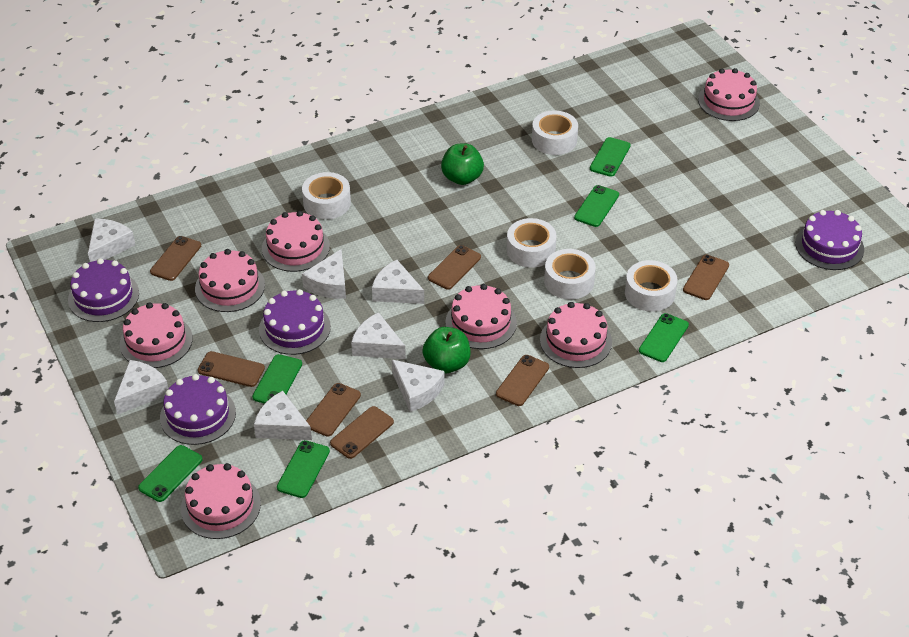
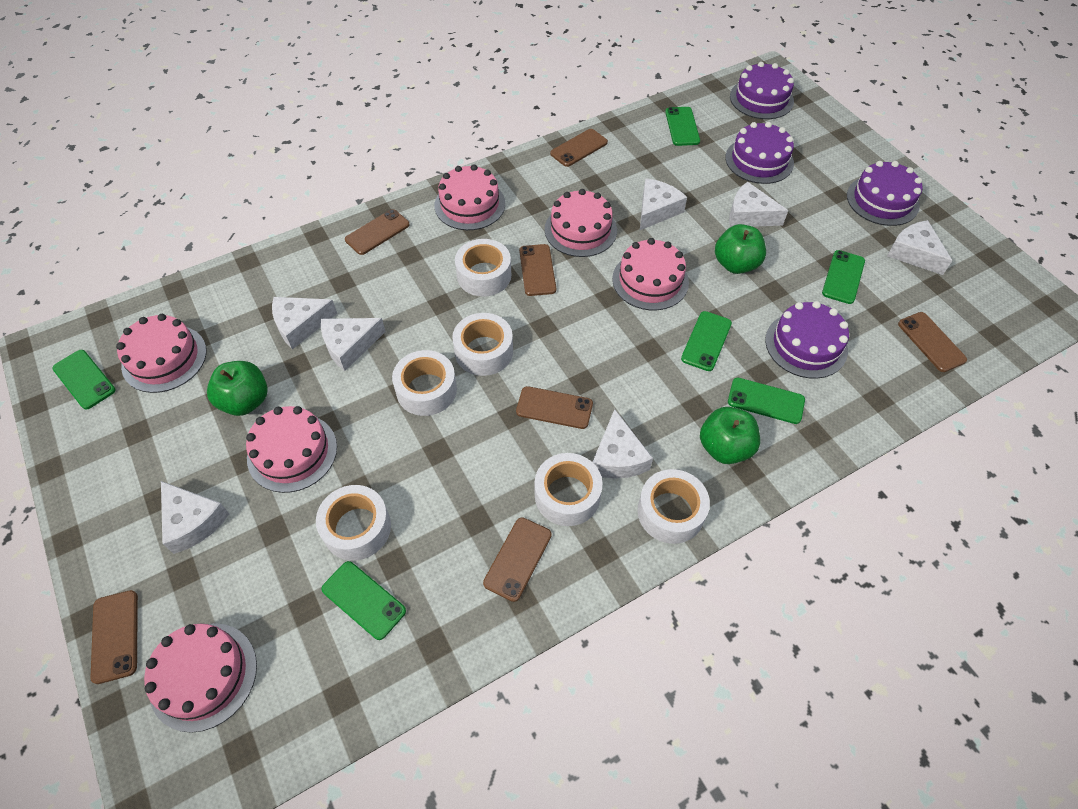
green apple: 2 -> 3
pink cake: 7 -> 6
white tape: 5 -> 6

